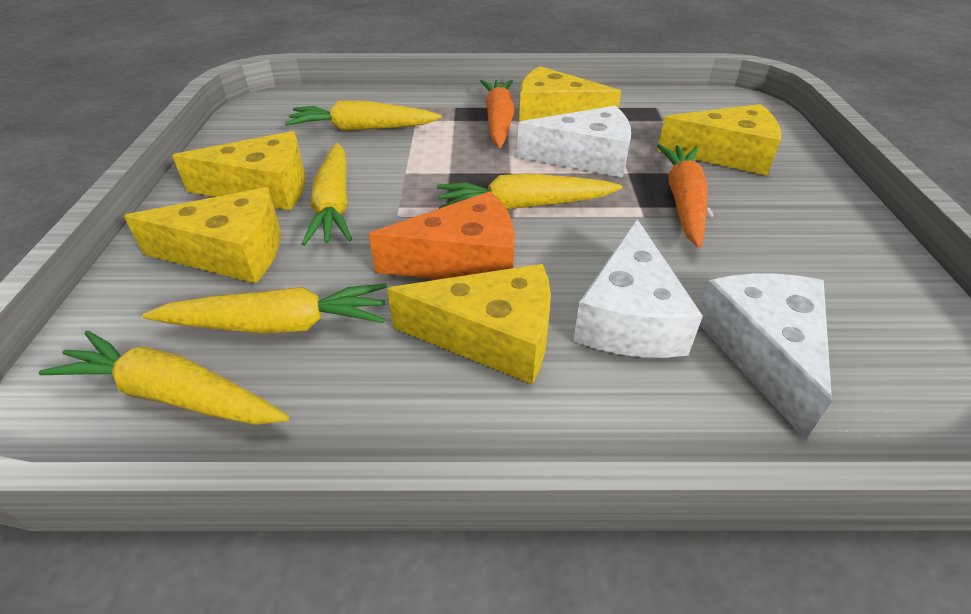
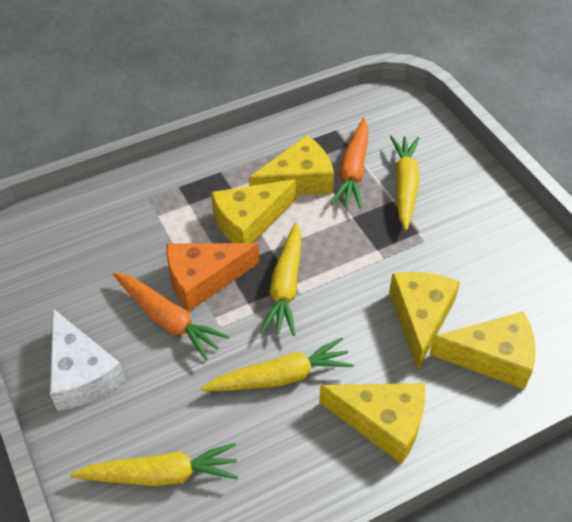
white cheese: 3 -> 1
yellow carrot: 5 -> 4

